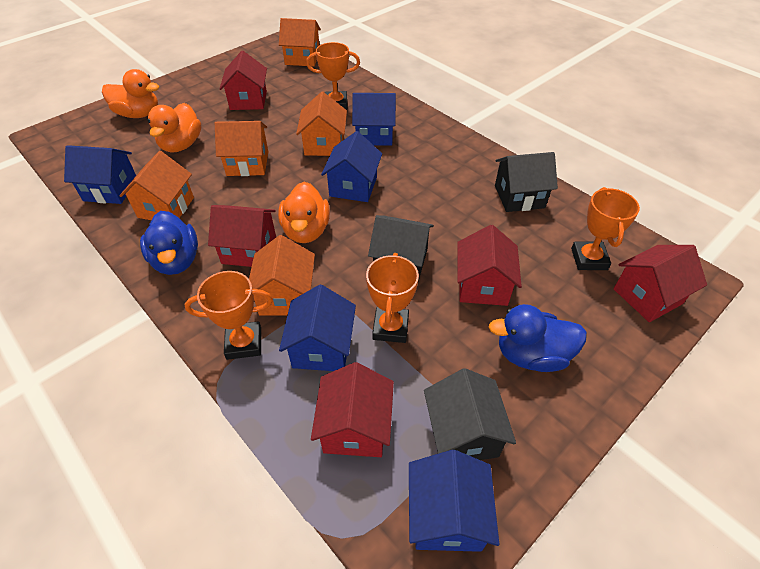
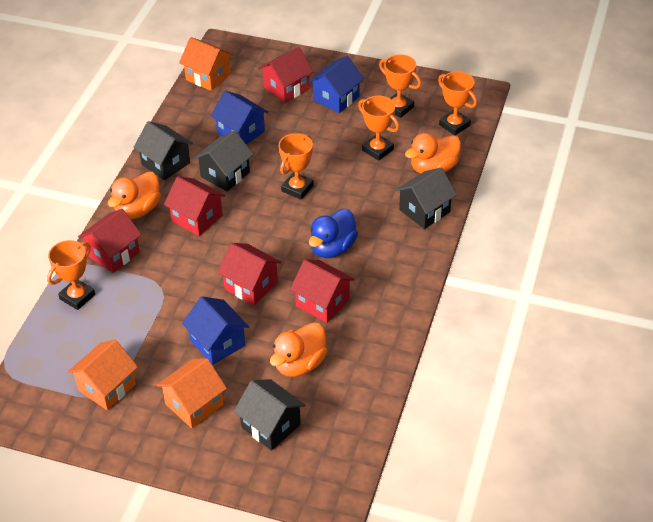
black house: 3 -> 4
blue duck: 2 -> 1
blue house: 5 -> 3
orange house: 5 -> 3
orange trophy: 4 -> 5

